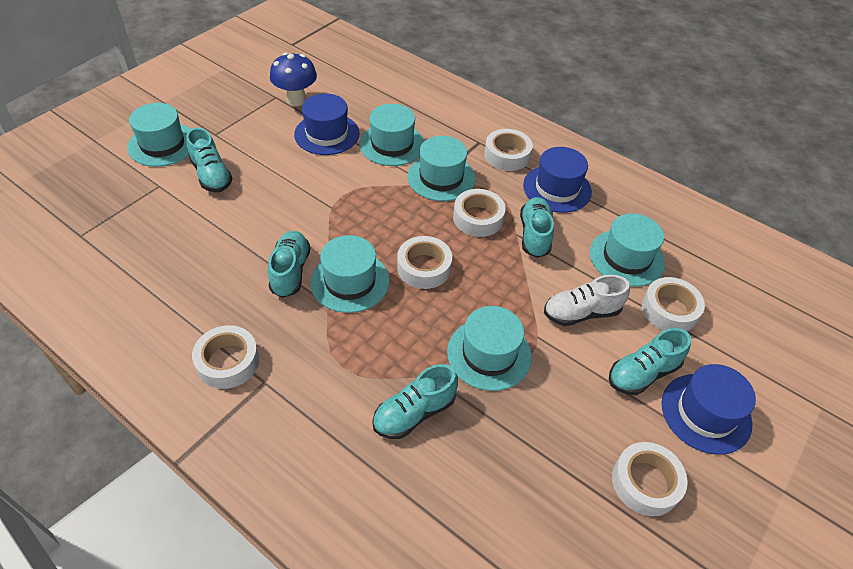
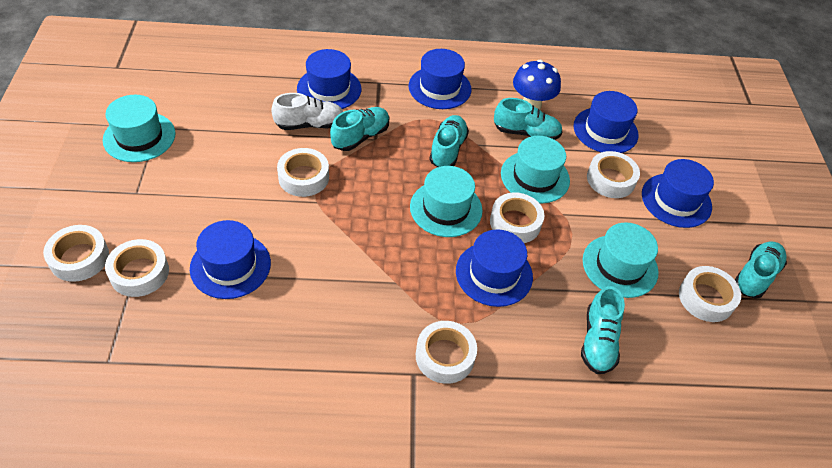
blue hat: 3 -> 6
turquoise hat: 6 -> 4
white tape: 6 -> 7

